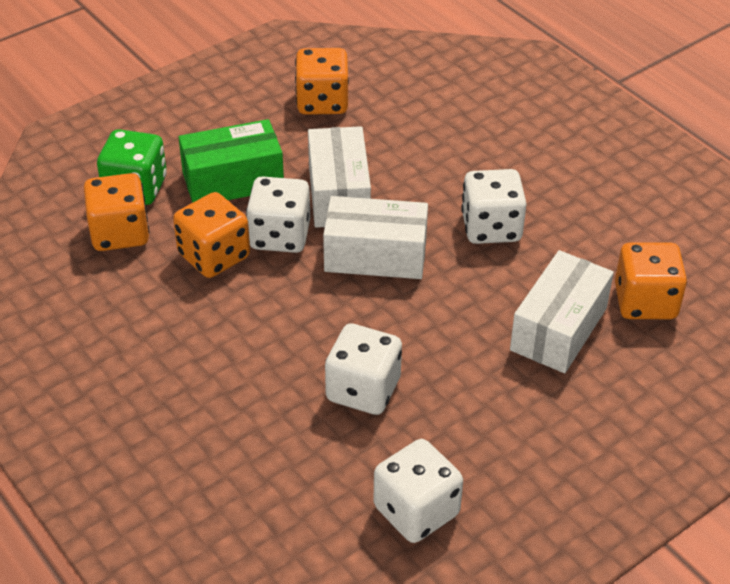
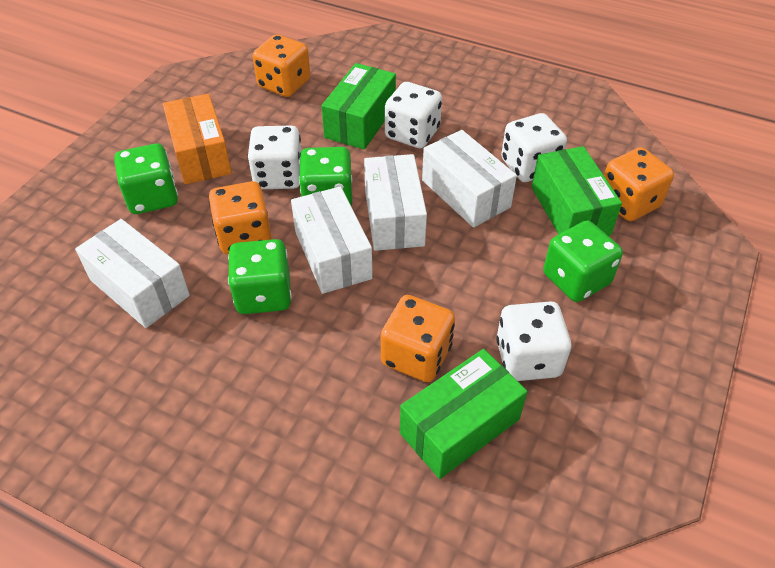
green box: 1 -> 3
green dice: 1 -> 4
orange box: 0 -> 1
white box: 3 -> 4

